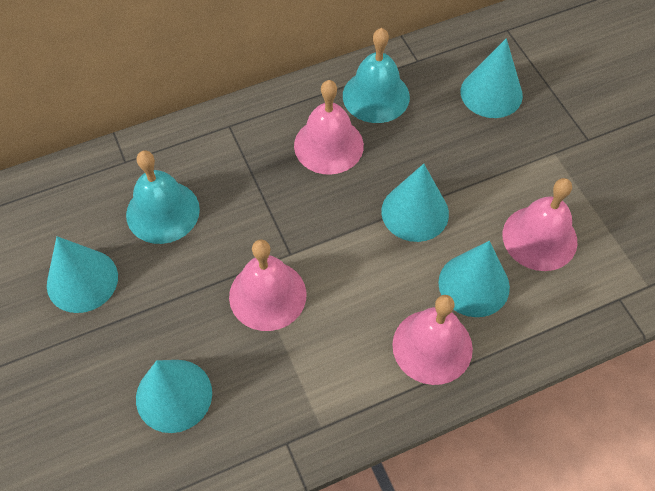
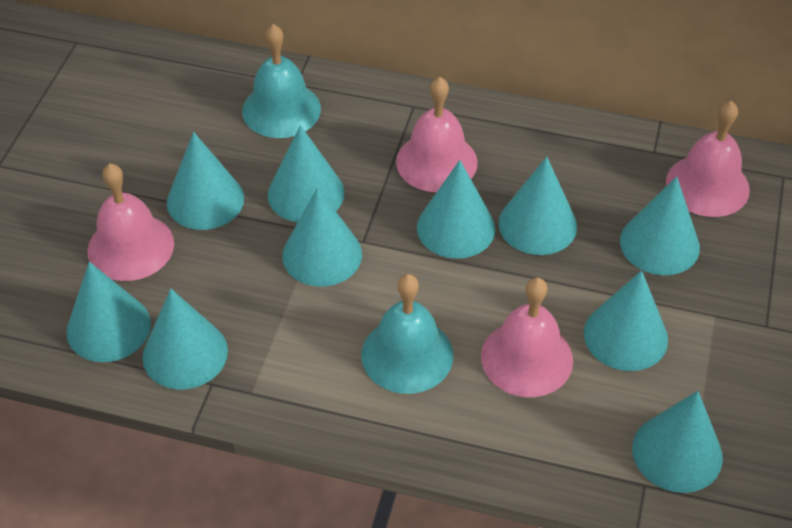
turquoise cone: 5 -> 10

